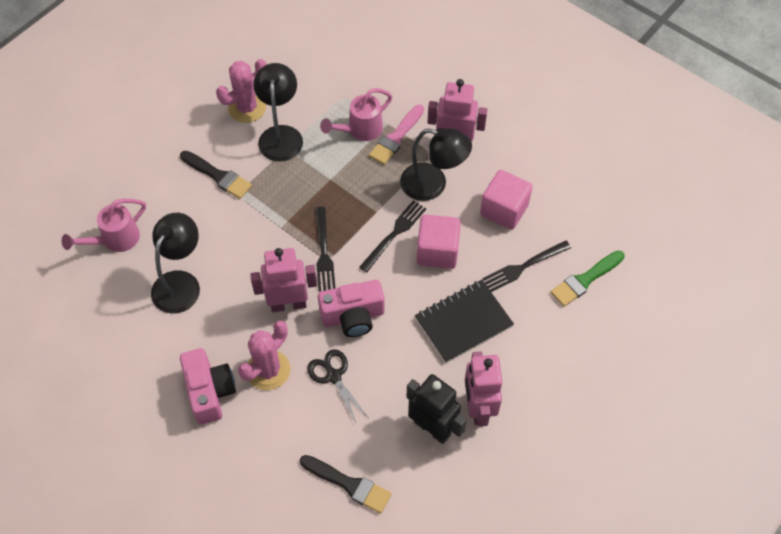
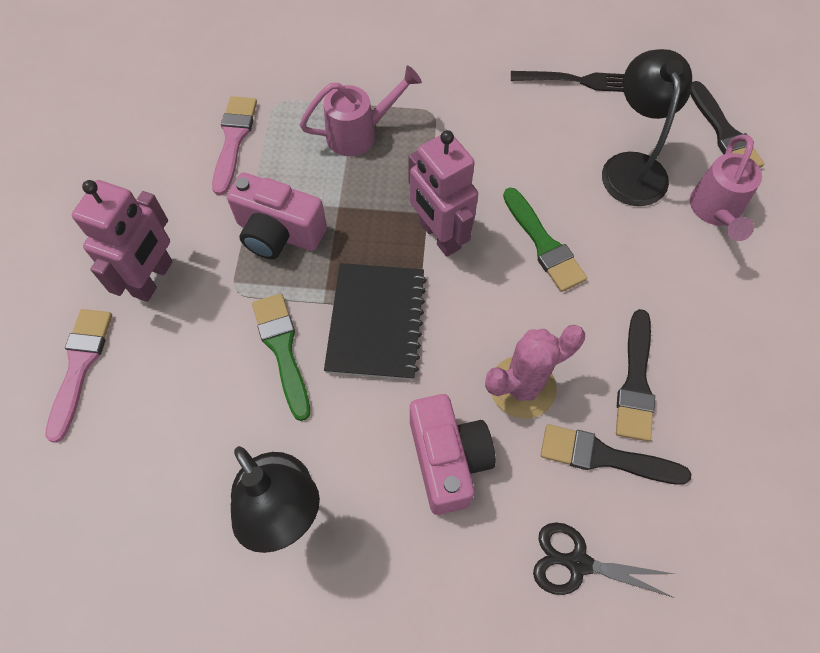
black brush: 2 -> 3
black fork: 3 -> 1
black lamp: 3 -> 2
black robot: 1 -> 0
green brush: 1 -> 2
pink brush: 1 -> 2
pink cactus: 2 -> 1
pink cube: 2 -> 0
pink robot: 3 -> 2

